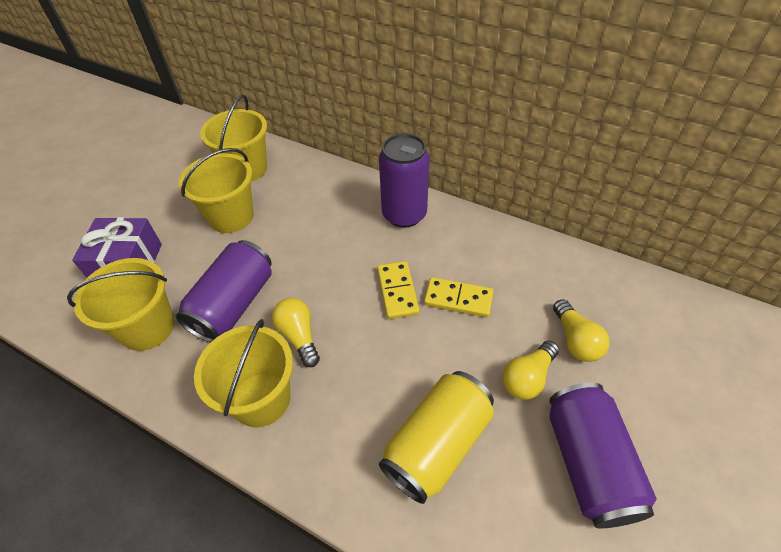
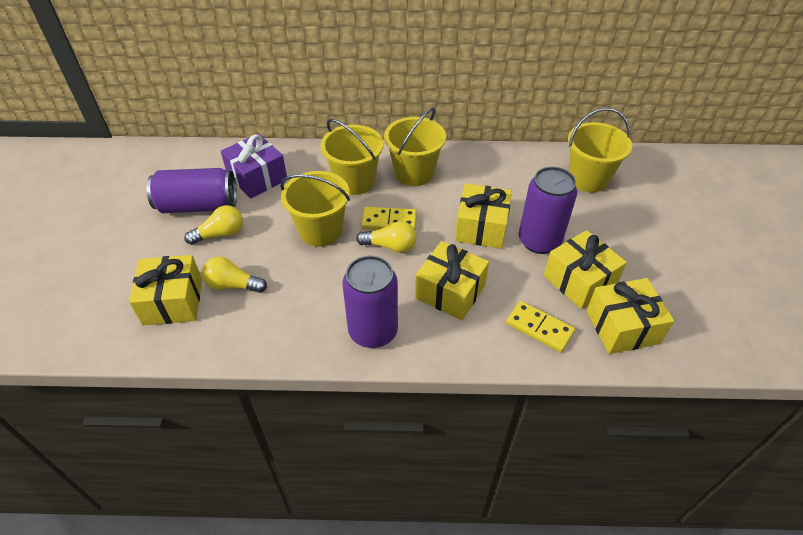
yellow can: 1 -> 0
yellow gift: 0 -> 5

